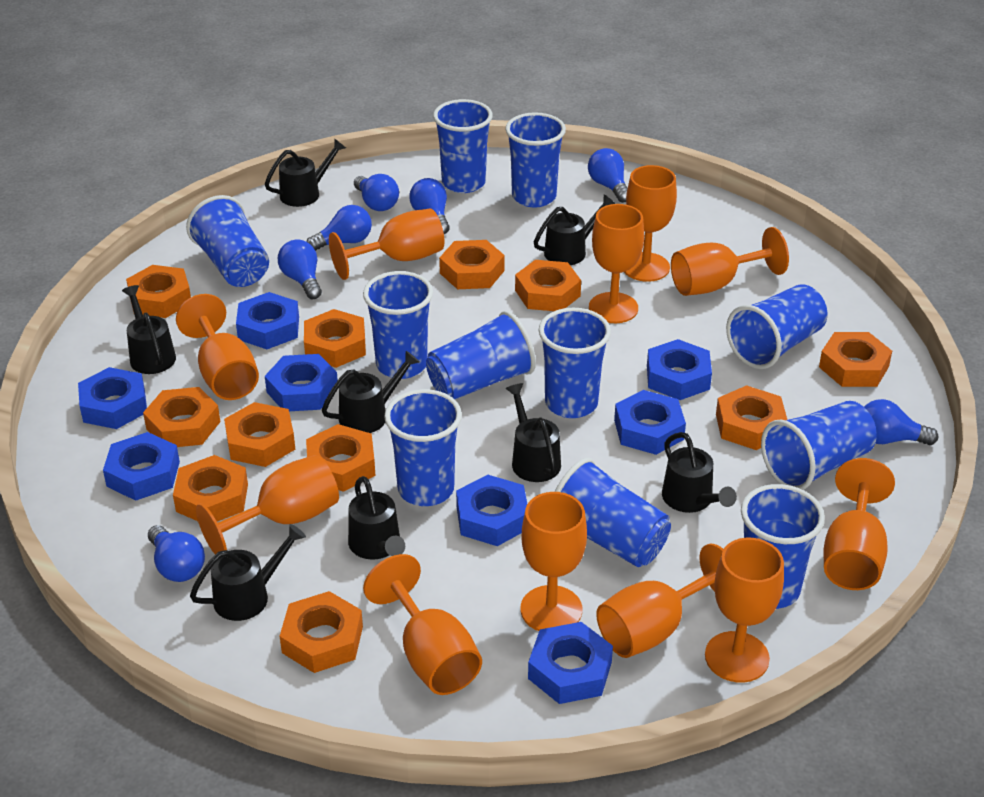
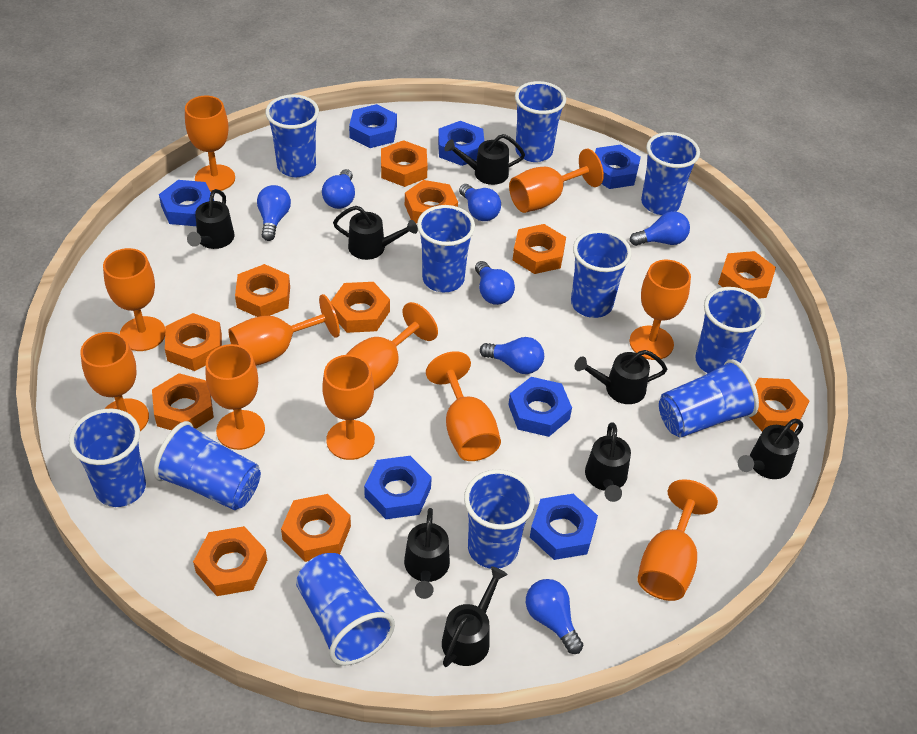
blue nut: 8 -> 7

